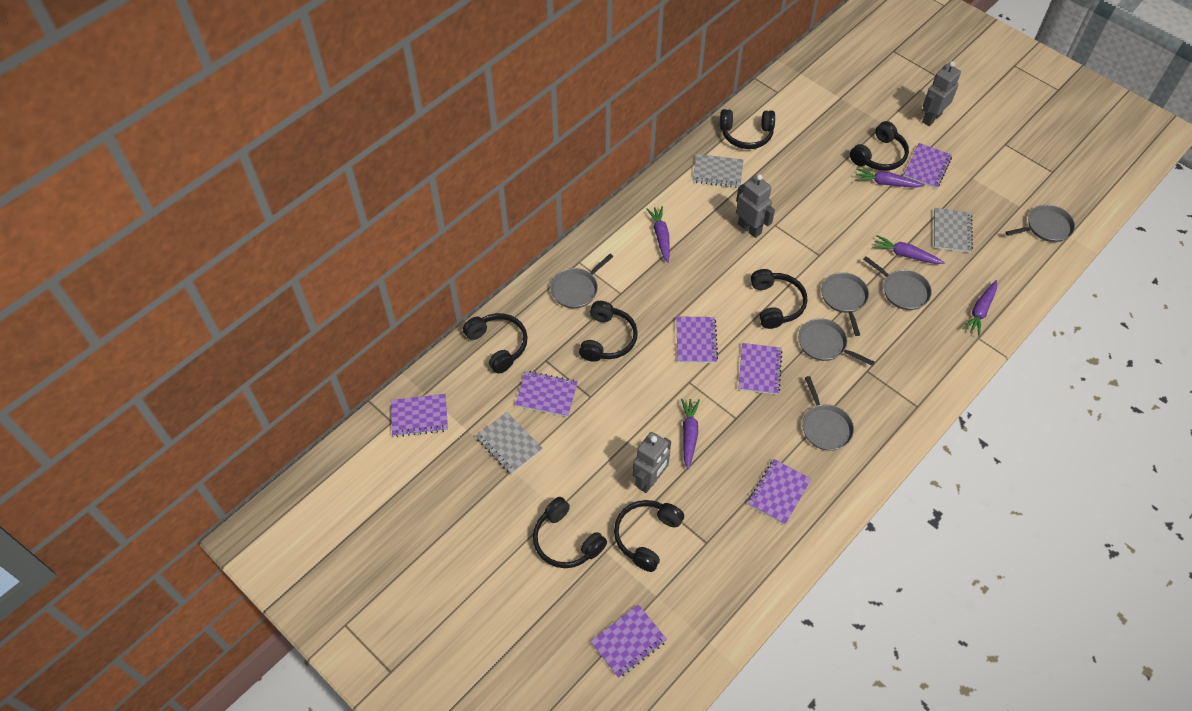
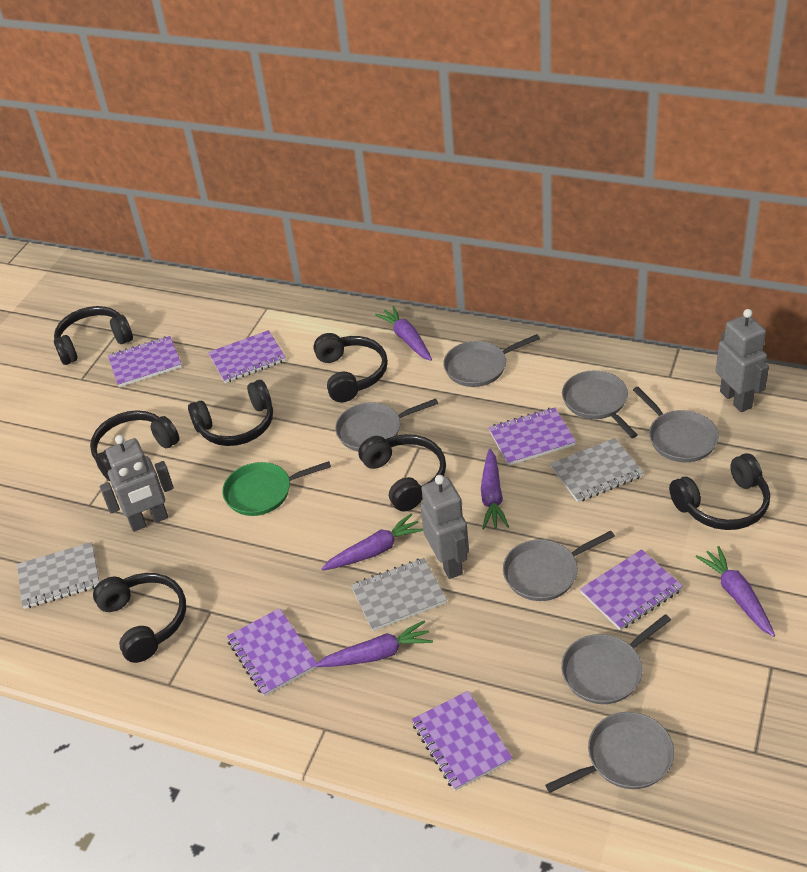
green pan: 0 -> 1
grey pan: 6 -> 7
purple notebook: 7 -> 6

